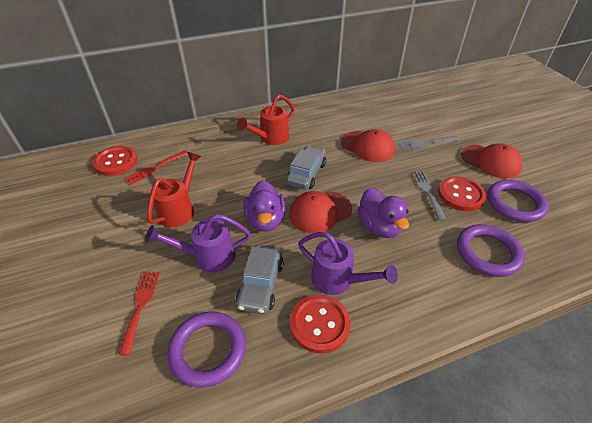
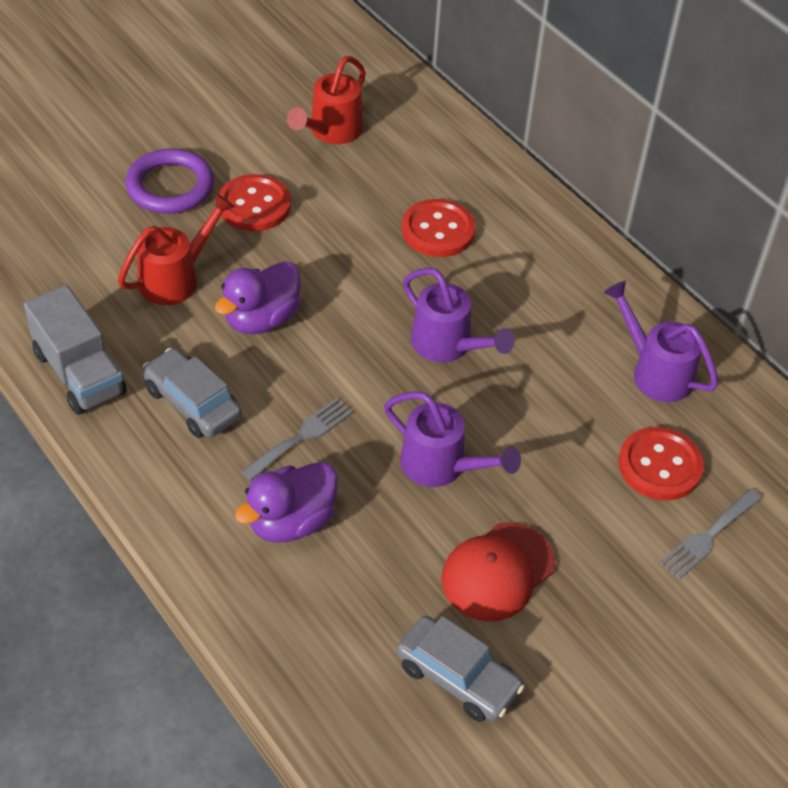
grey truck: 0 -> 1
purple ring: 3 -> 1
purple watering can: 2 -> 3
red cap: 3 -> 1
red fork: 2 -> 0

